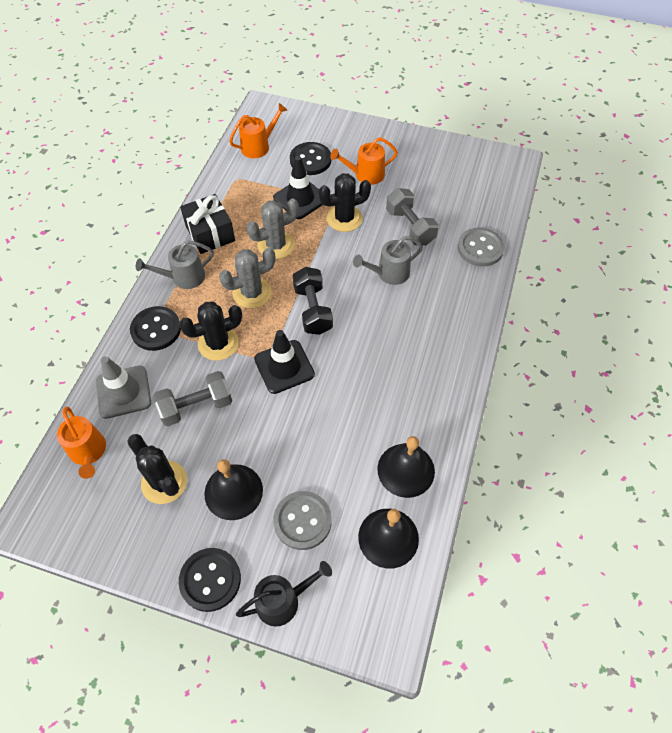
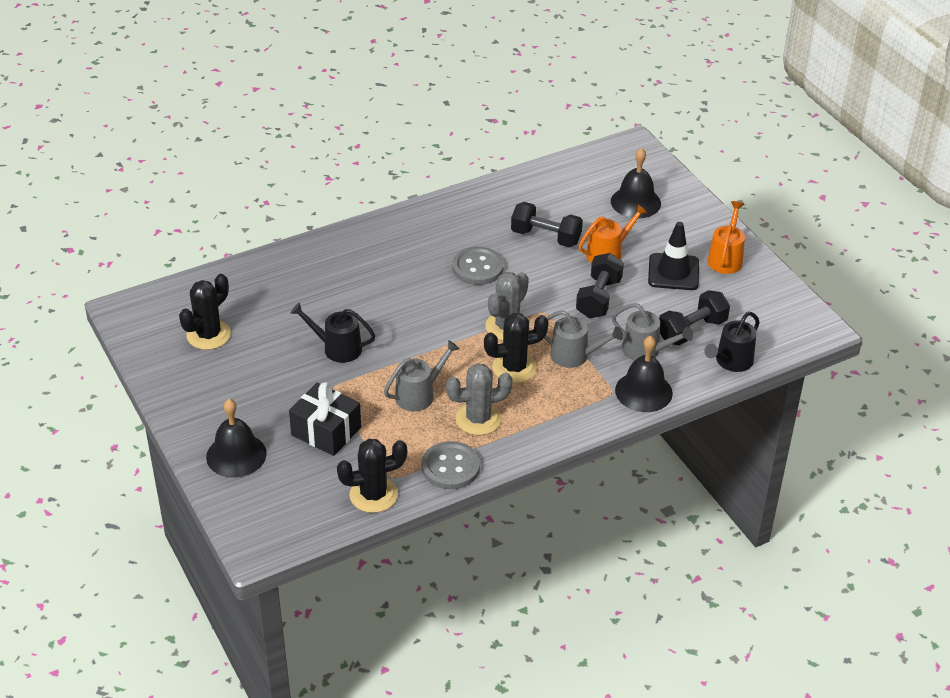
black button: 3 -> 0
black dumbbell: 1 -> 3
black traffic cone: 2 -> 1
black watering can: 1 -> 2
grey dumbbell: 2 -> 0
grey traffic cone: 1 -> 0
grey watering can: 2 -> 3
orange watering can: 3 -> 2

